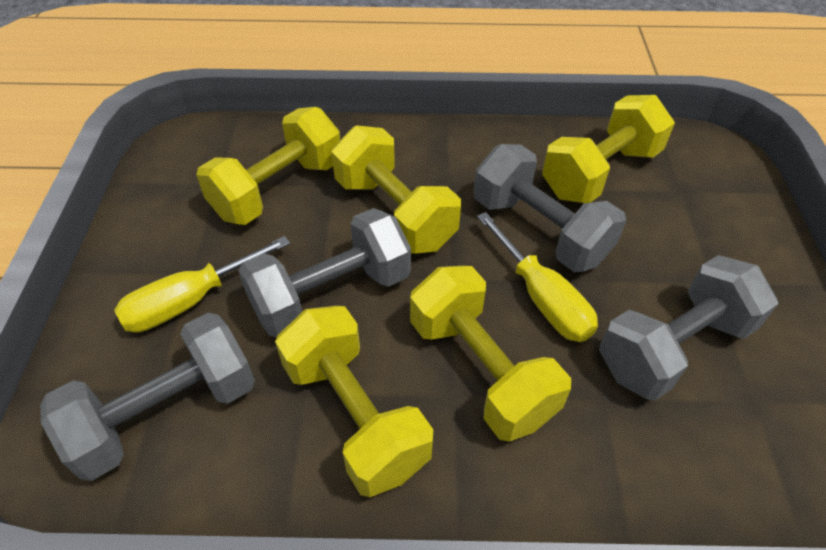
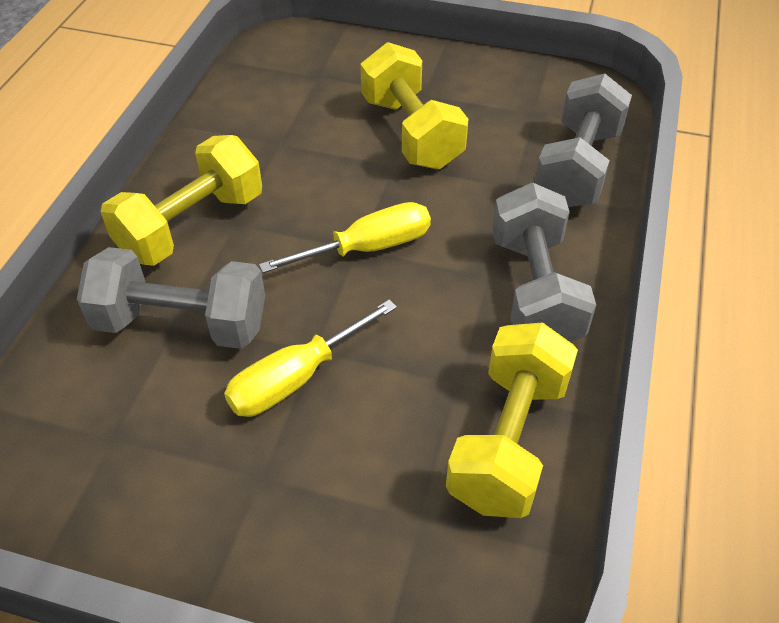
grey dumbbell: 4 -> 3
yellow dumbbell: 5 -> 3

